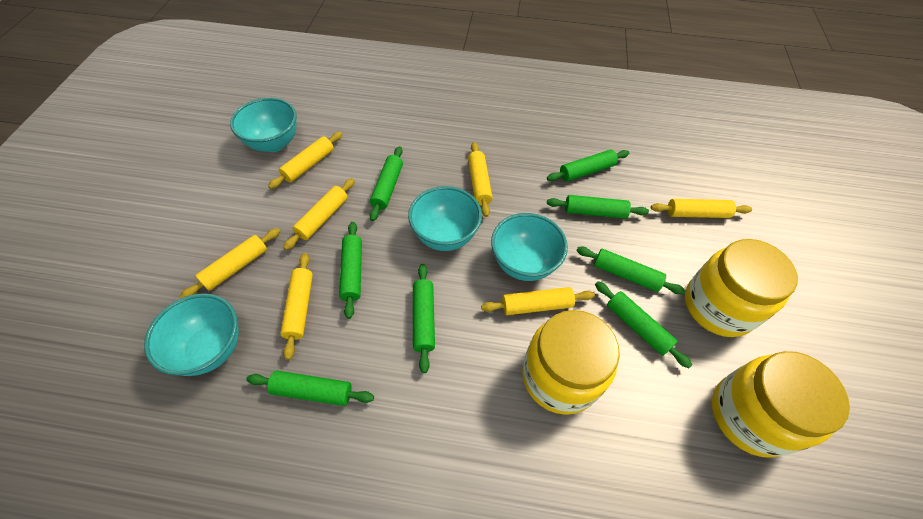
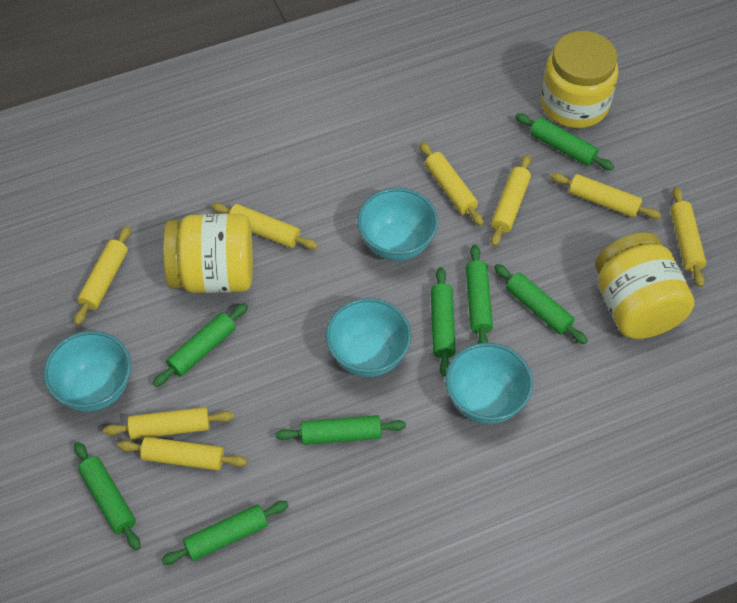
yellow rolling pin: 7 -> 8

